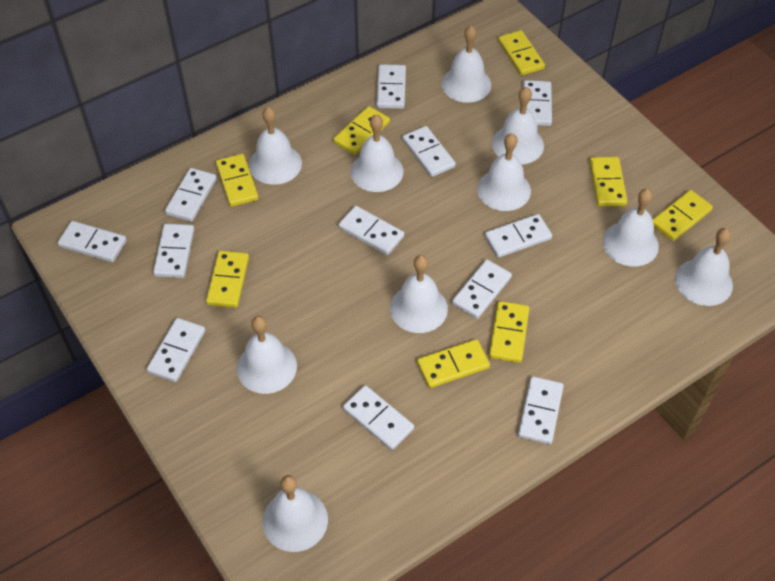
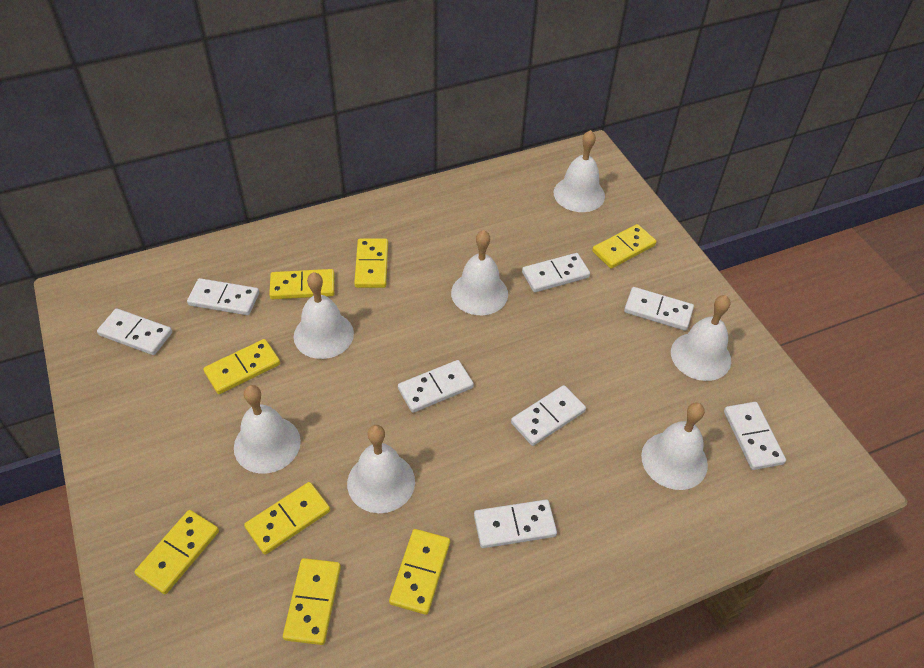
white bell: 10 -> 7
white domino: 12 -> 8

